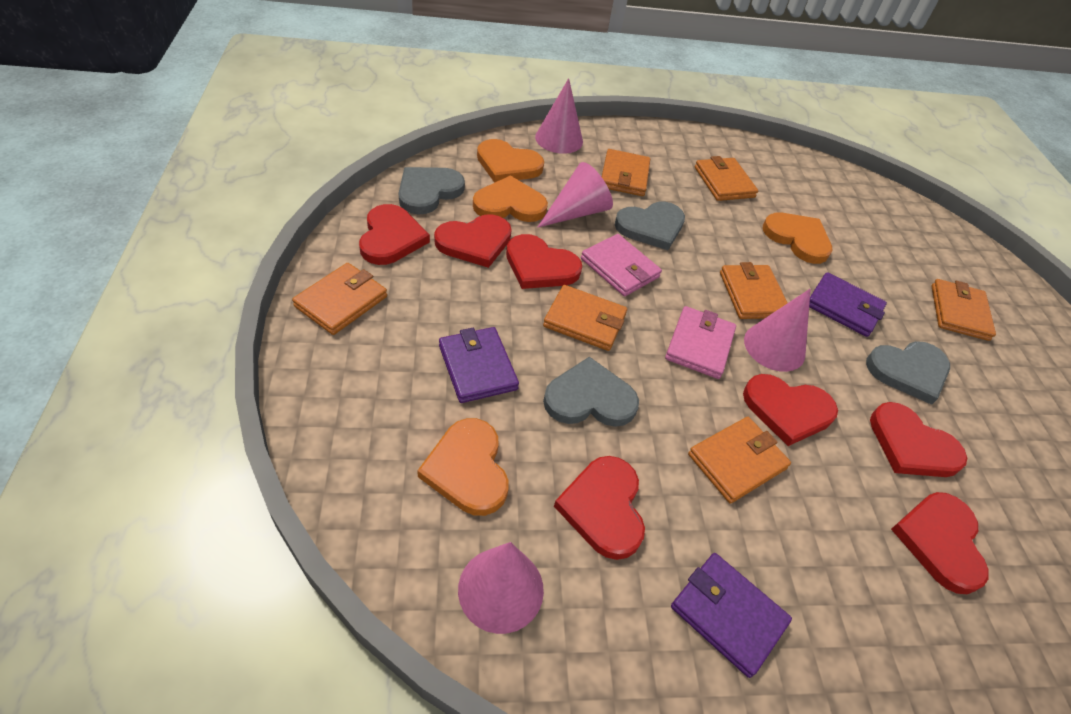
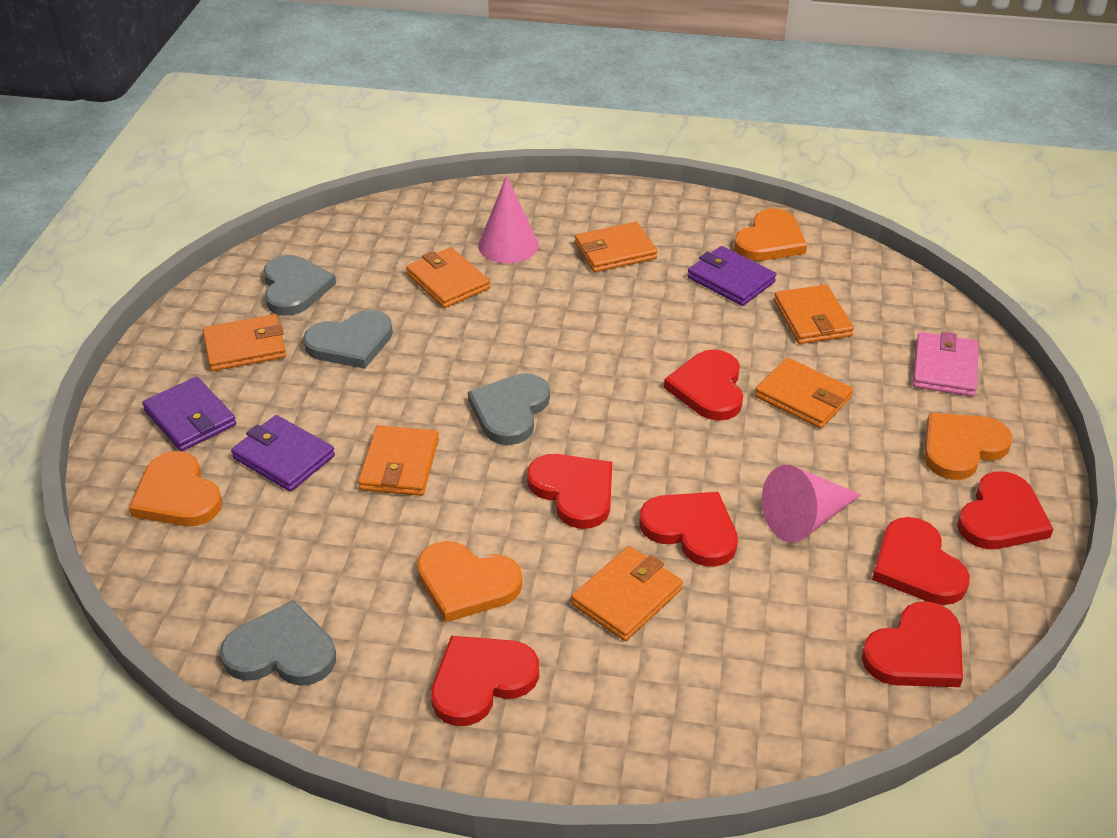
pink cone: 4 -> 2
pink wallet: 2 -> 1

